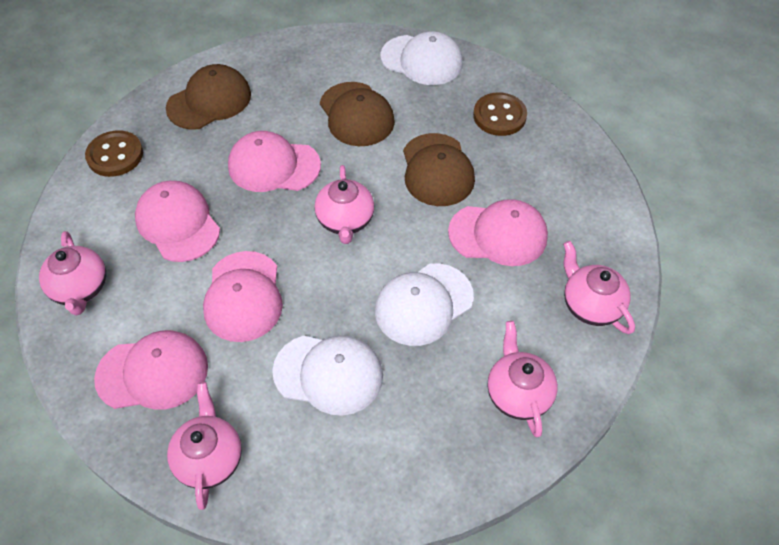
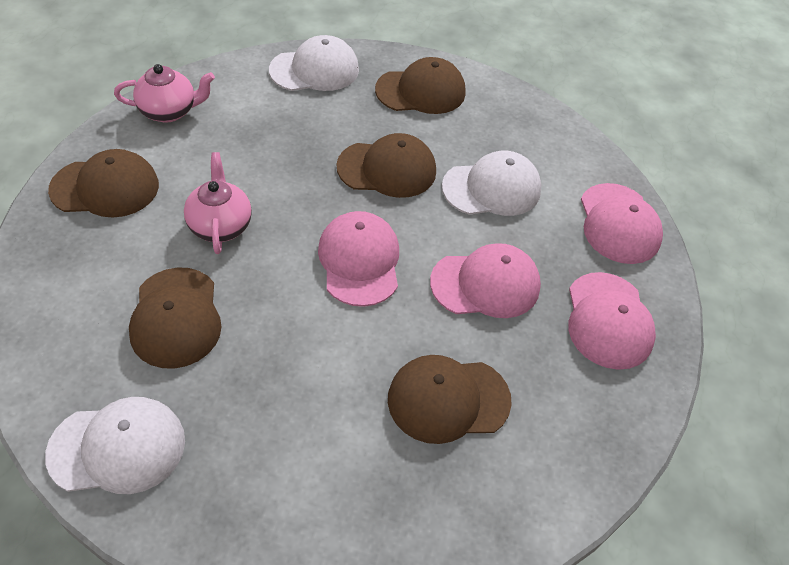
brown button: 2 -> 0
brown cap: 3 -> 5
pink cap: 5 -> 4
pink teapot: 5 -> 2

